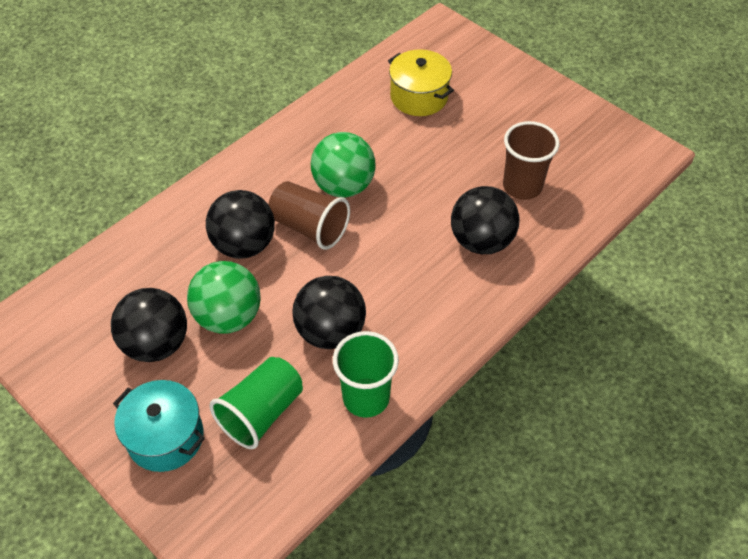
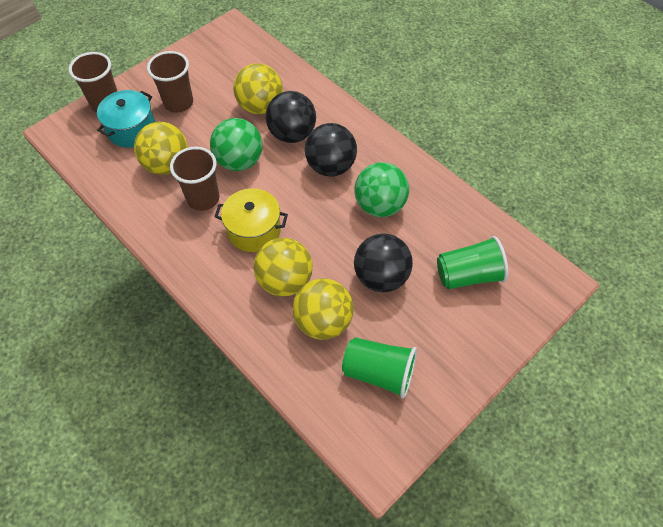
black ball: 4 -> 3
brown cup: 2 -> 3
yellow ball: 0 -> 4

